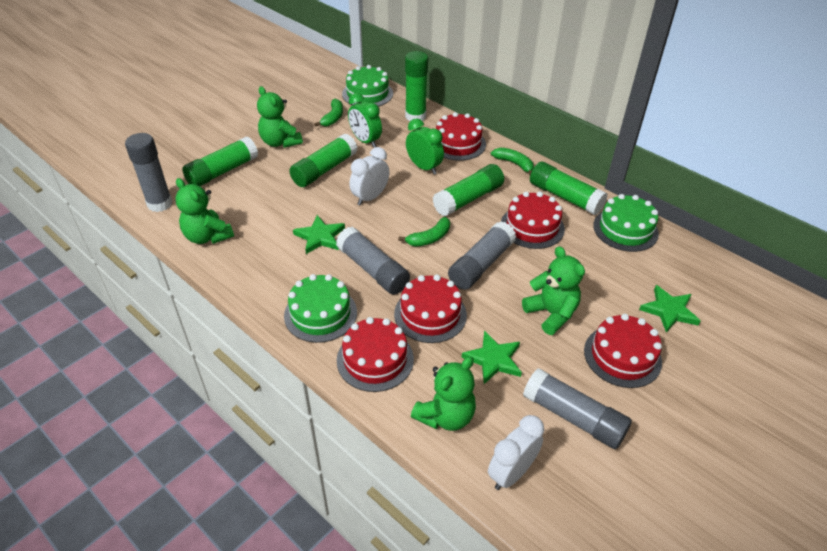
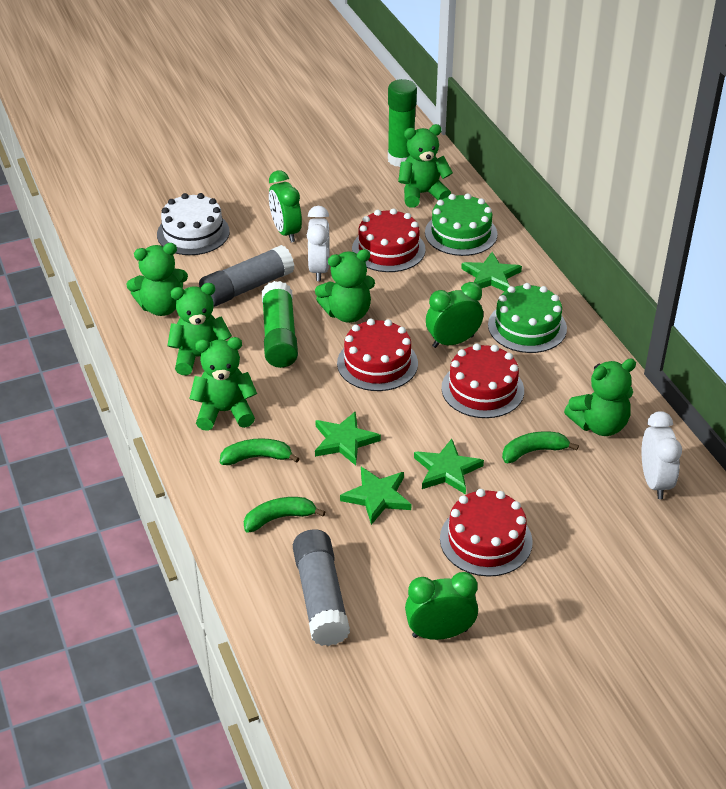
green cake: 3 -> 2
green clock: 2 -> 3
green glue stick: 5 -> 2
green star: 3 -> 4
green teddy bear: 4 -> 6
grey glue stick: 4 -> 2
red cake: 5 -> 4
white cake: 0 -> 1

